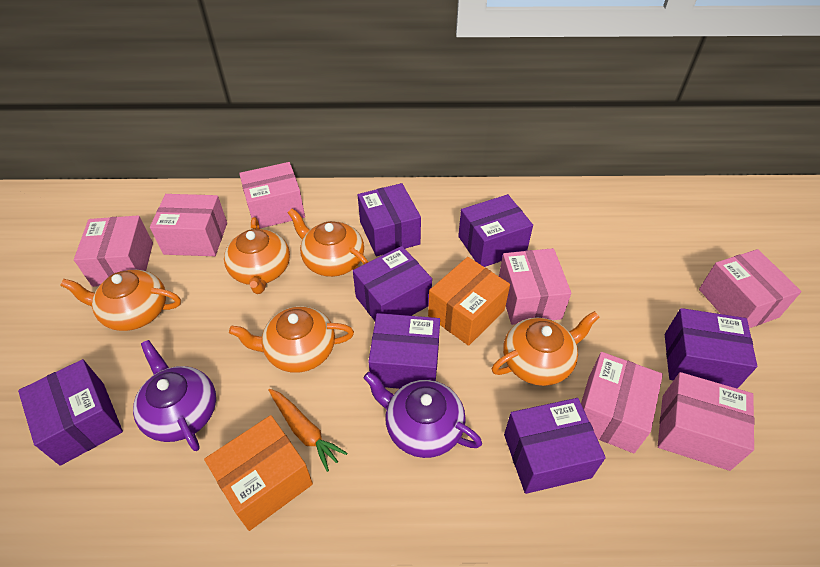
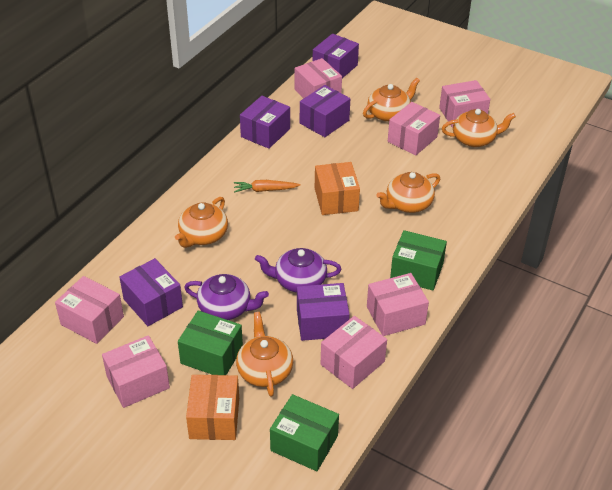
green box: 0 -> 3
purple box: 7 -> 5

